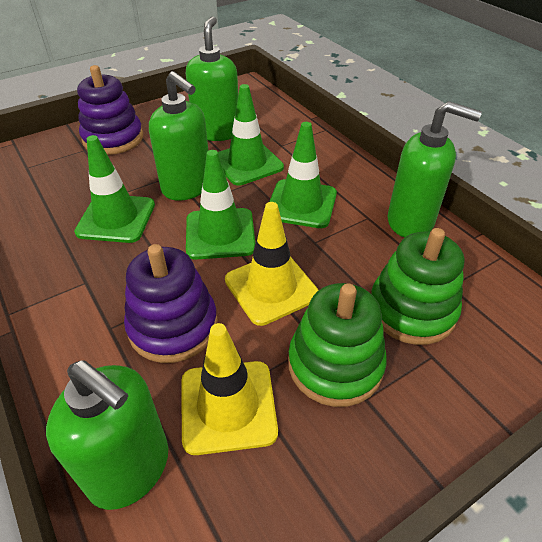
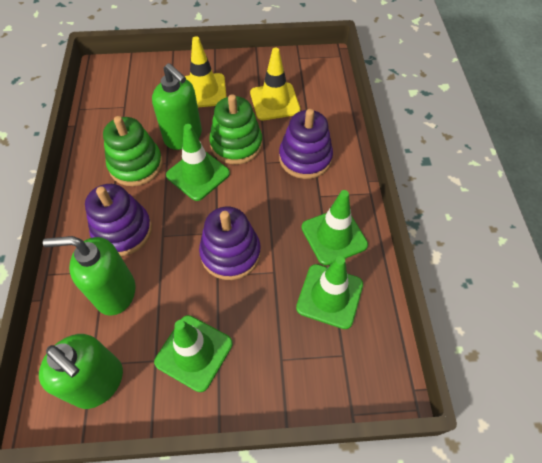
green soap dispenser: 4 -> 3
purple stacking toy: 2 -> 3

